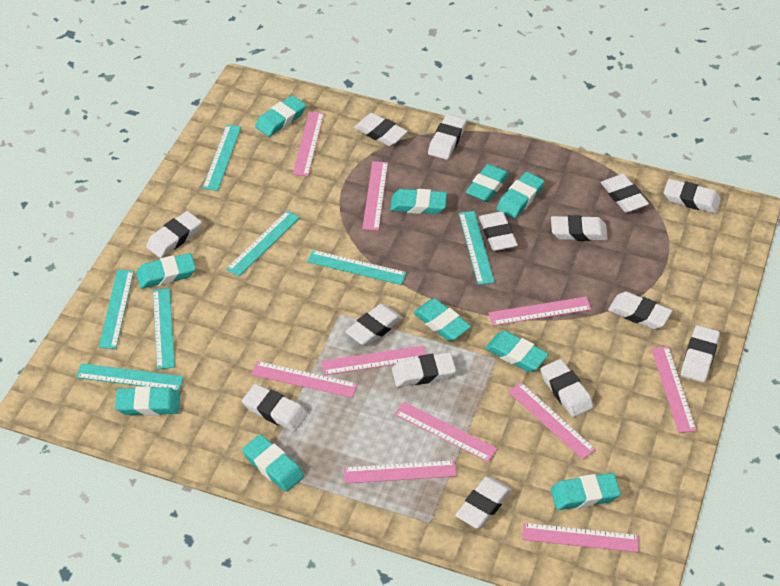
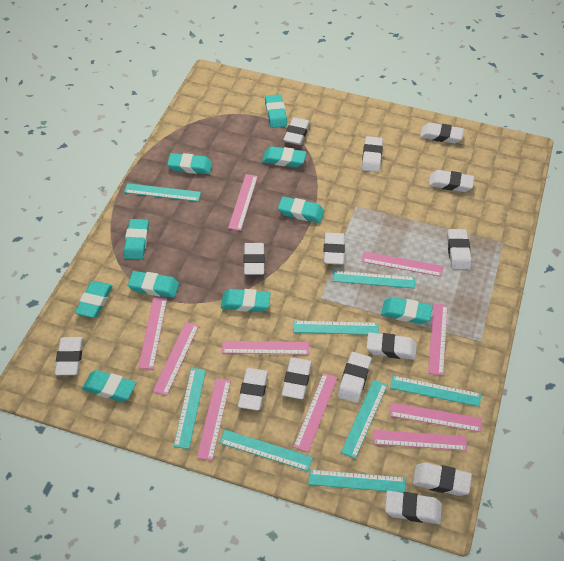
turquoise ruler: 7 -> 8

